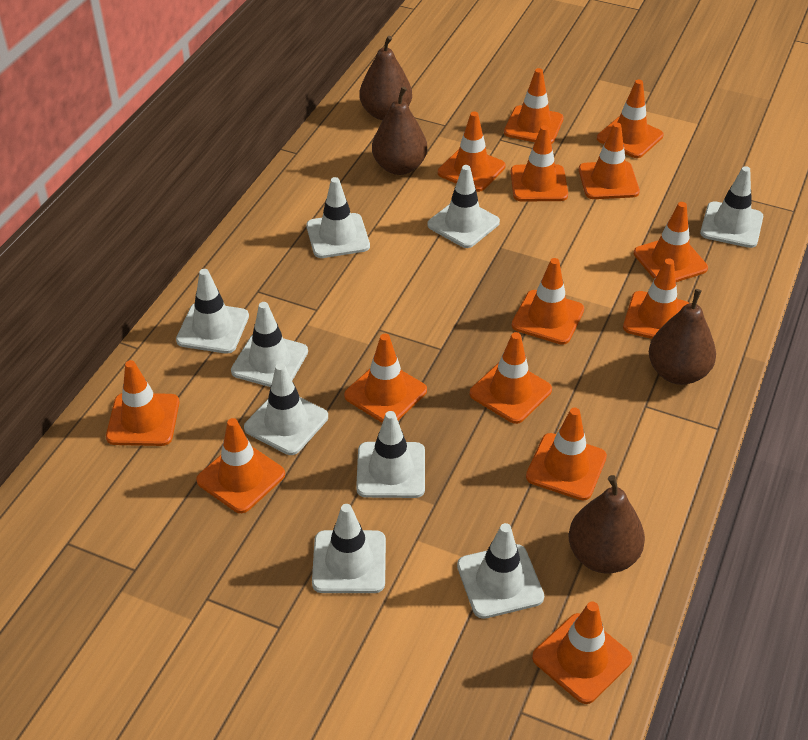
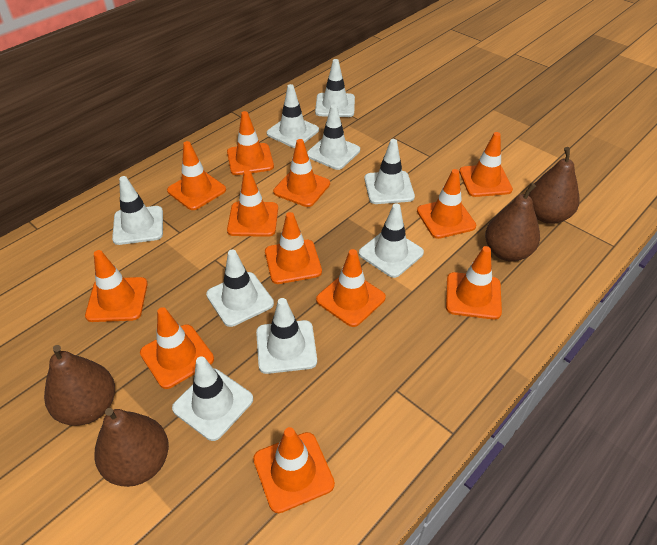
orange traffic cone: 14 -> 12

